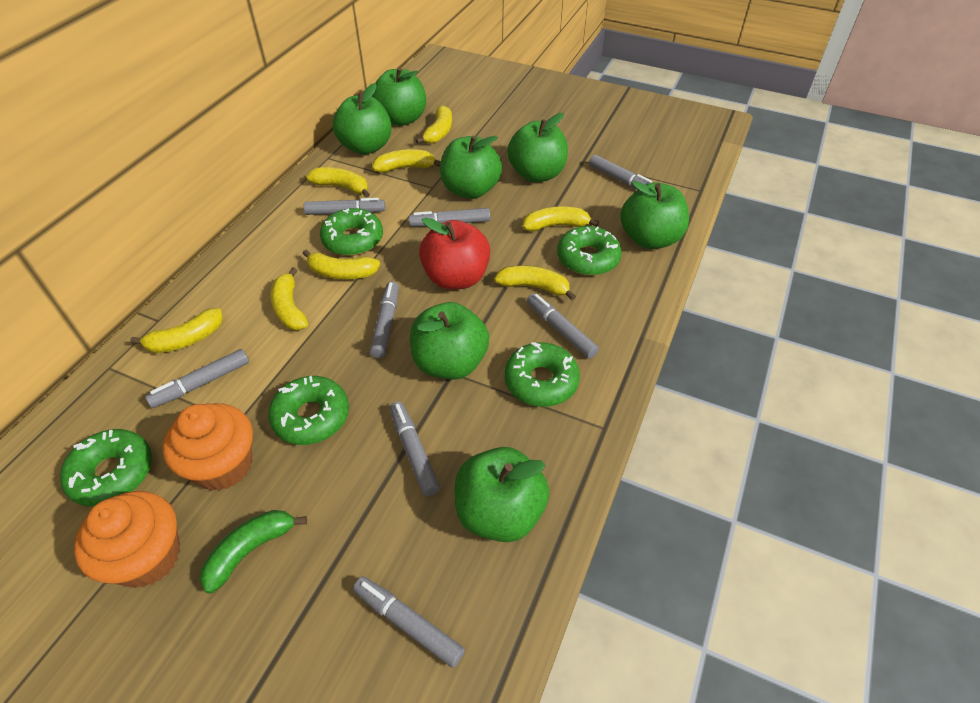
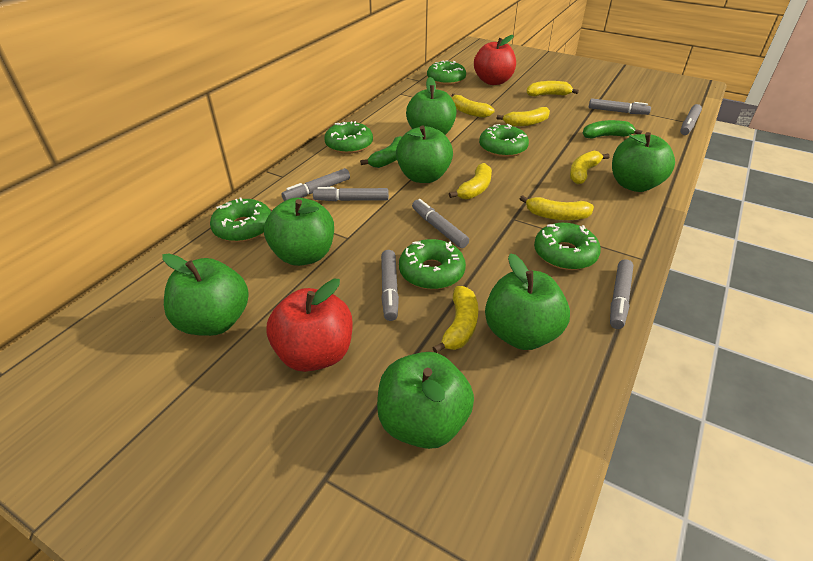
green banana: 1 -> 2
green donut: 5 -> 6
grey marker: 8 -> 7
orange cupcake: 2 -> 0
red apple: 1 -> 2
yellow banana: 8 -> 7

